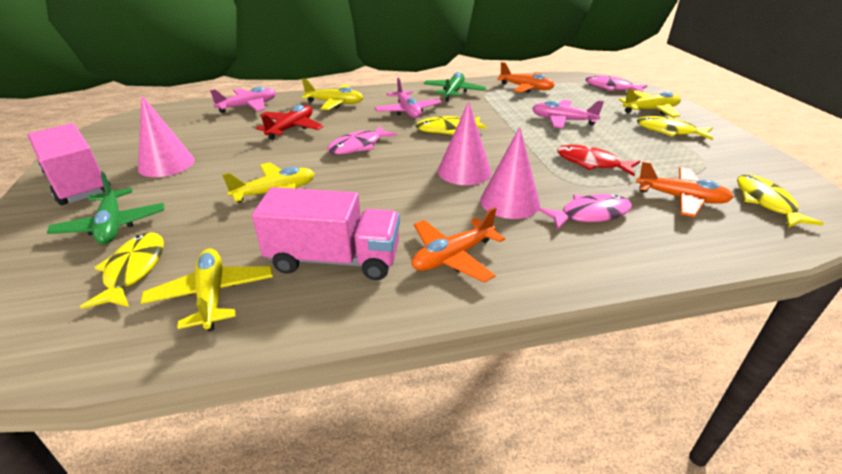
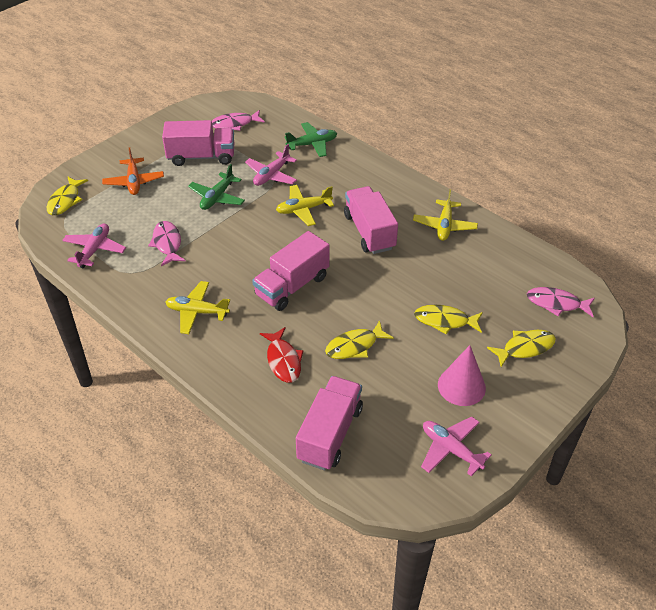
orange plane: 3 -> 1
pink cone: 3 -> 1
pink truck: 2 -> 4
red plane: 1 -> 0
yellow plane: 4 -> 3

